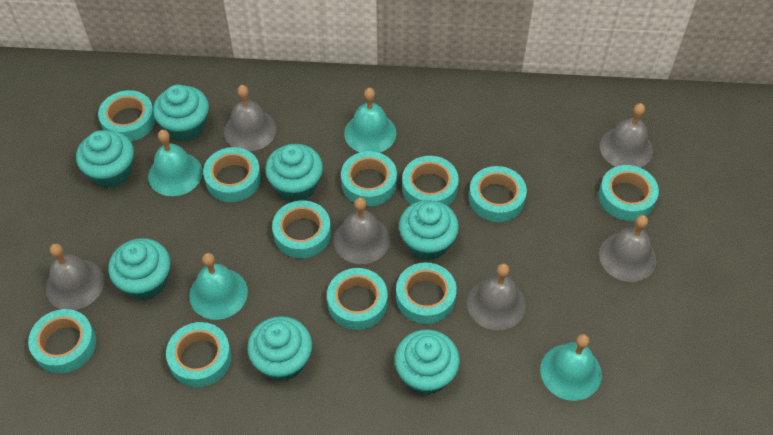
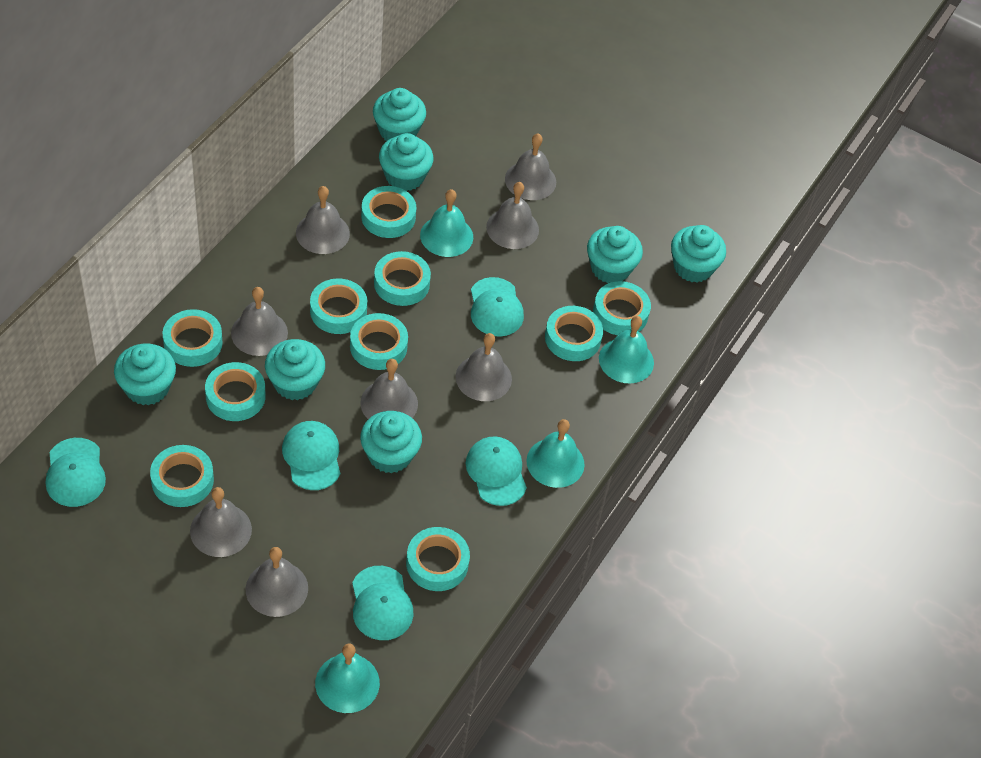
grey bell: 6 -> 8
turquoise cap: 0 -> 5
turquoise tape: 11 -> 10

